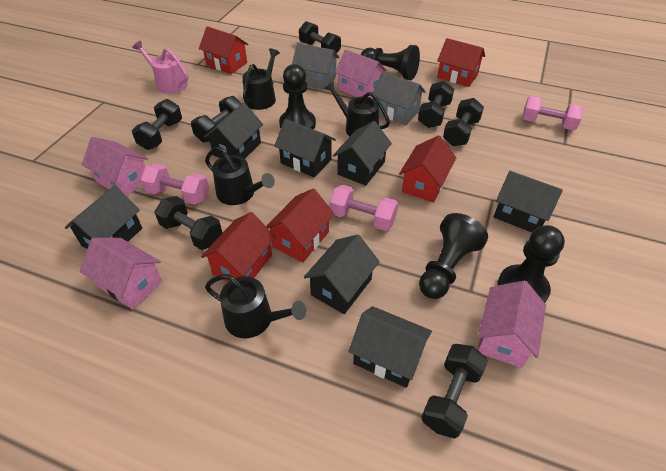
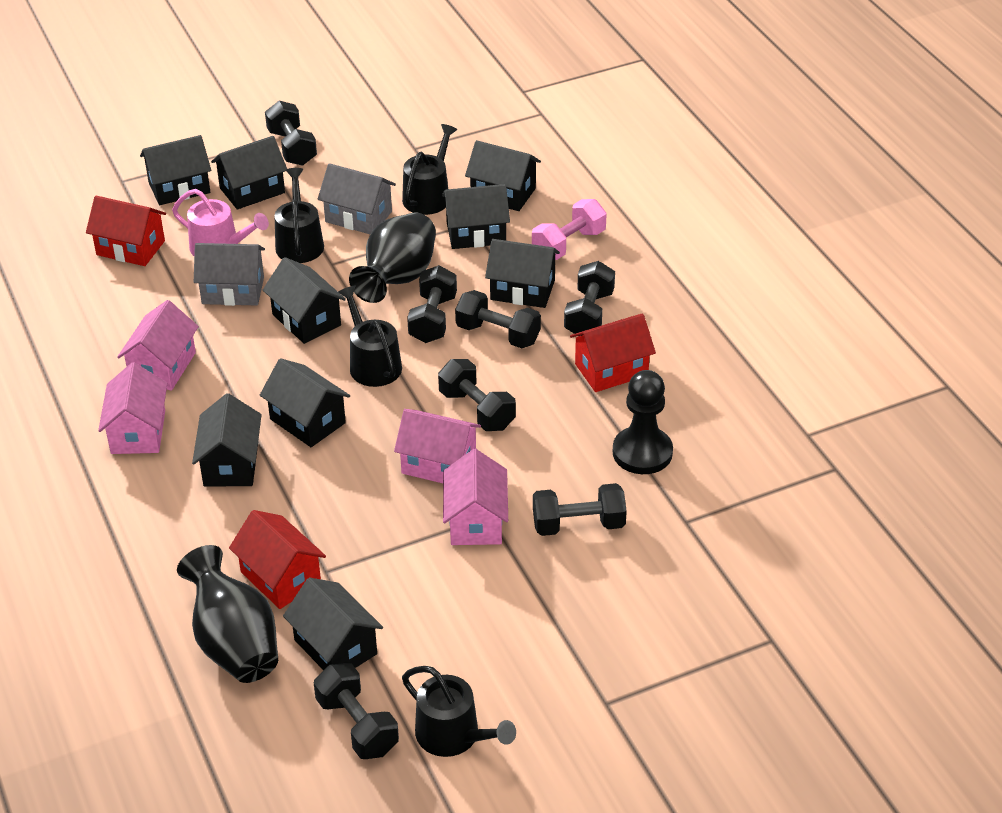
black house: 7 -> 9
black pawn: 4 -> 1
black vase: 0 -> 2
pink dumbbell: 3 -> 1
red house: 5 -> 3

